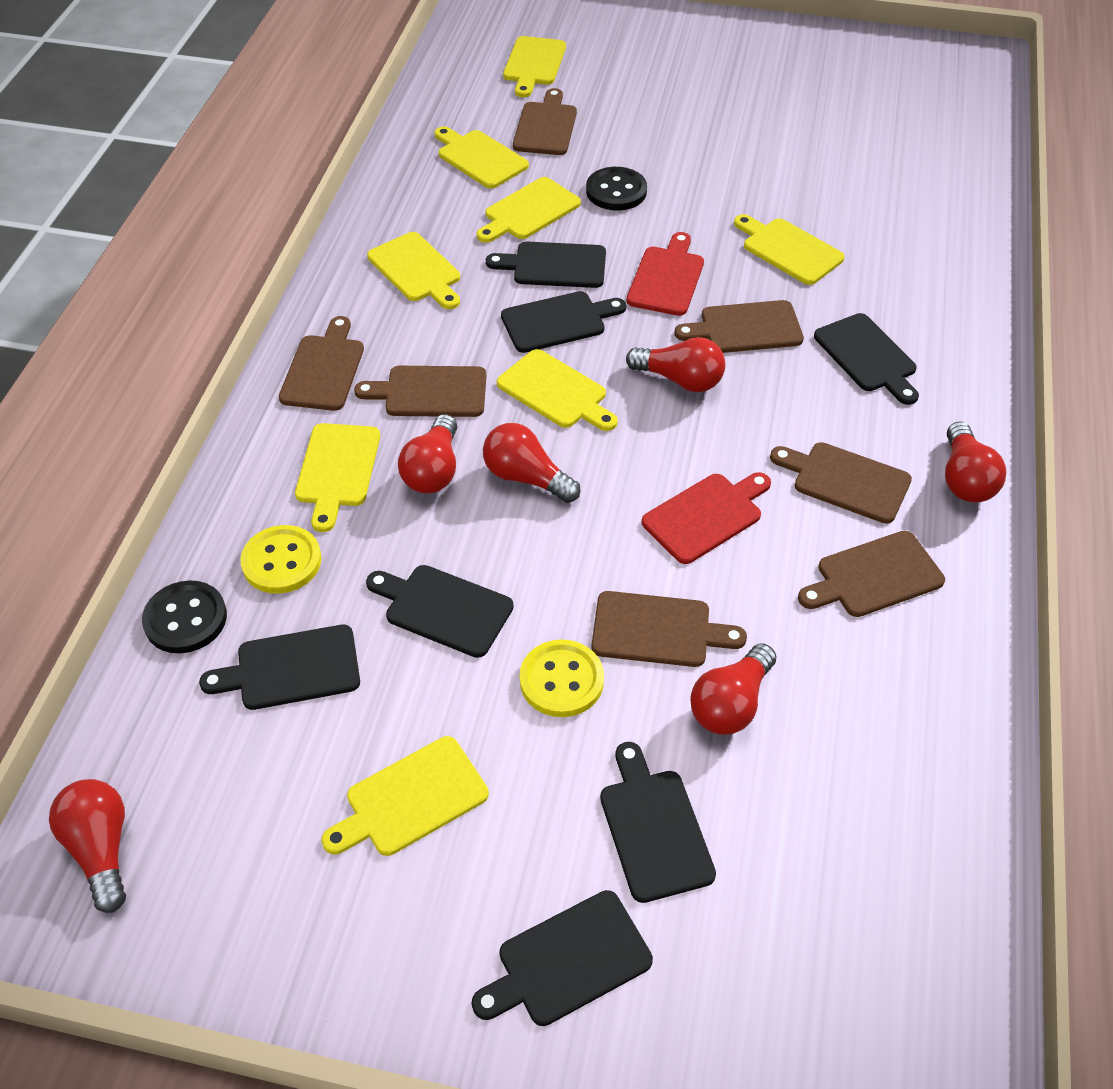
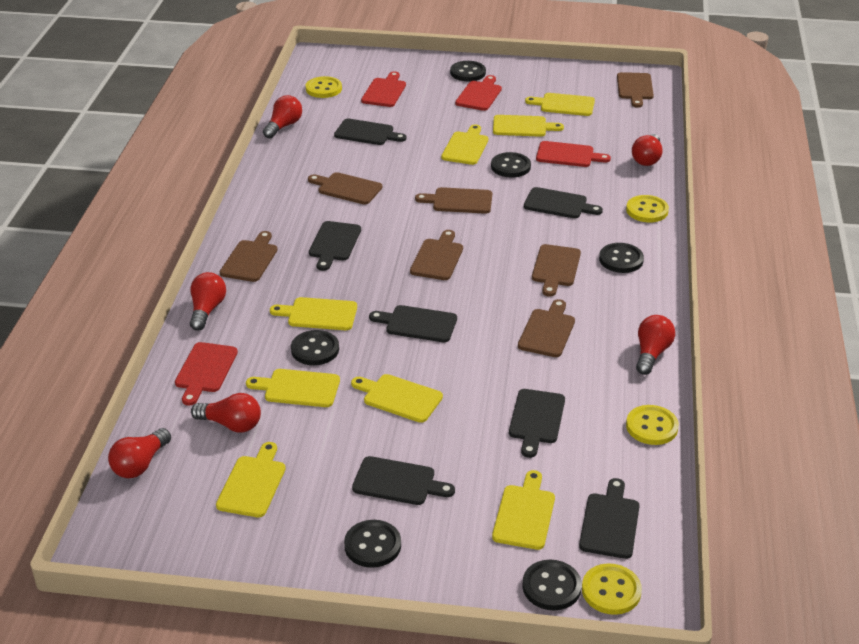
black button: 2 -> 6
red cutting board: 2 -> 4
yellow button: 2 -> 4

